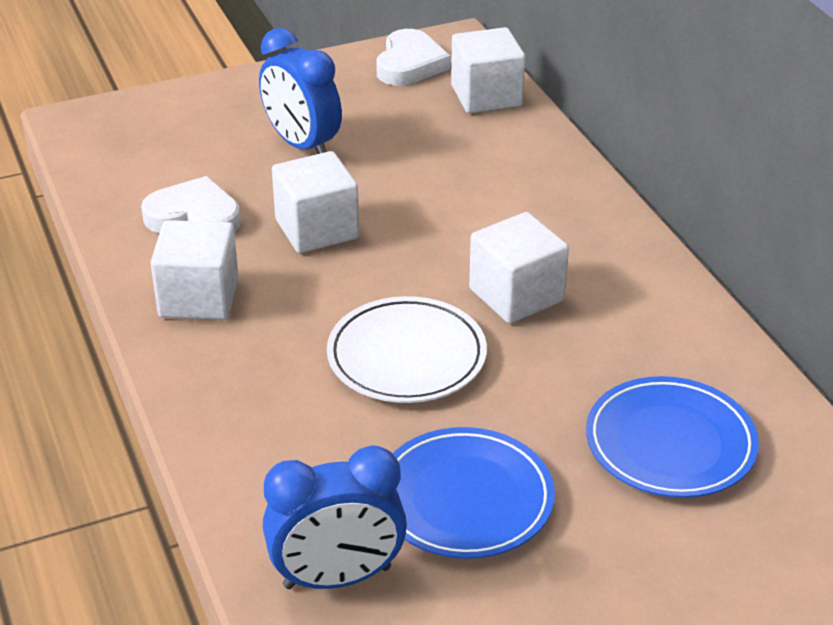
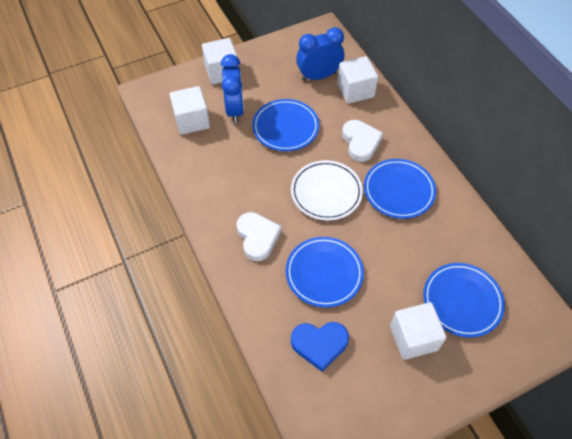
blue heart: 0 -> 1
blue plate: 2 -> 4

